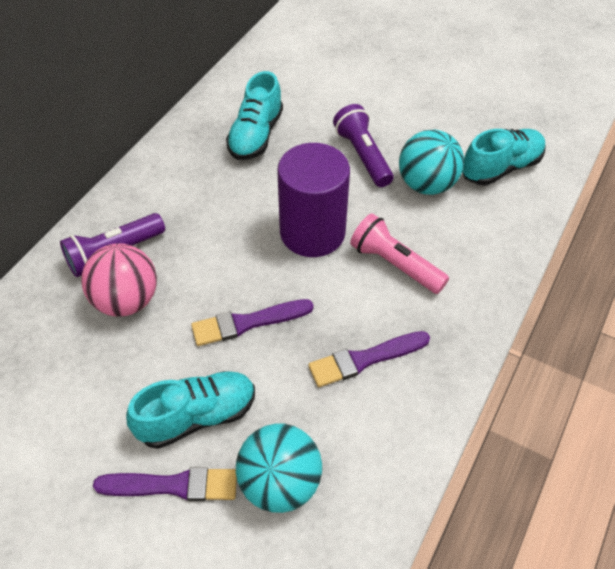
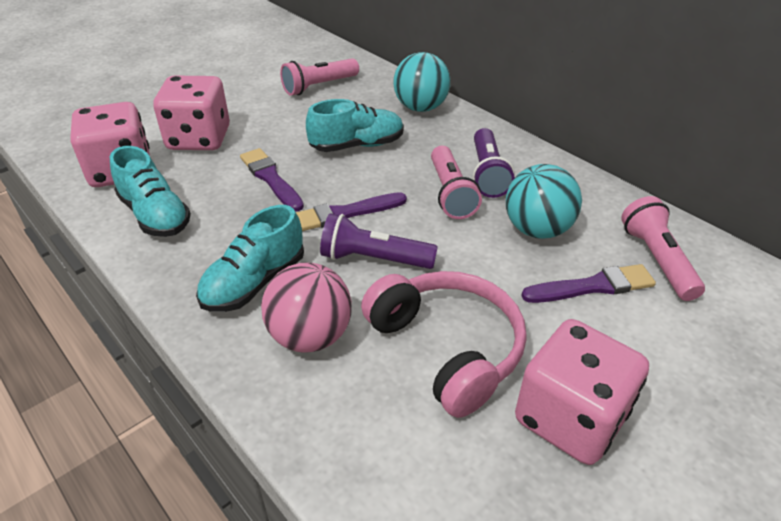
pink dice: 0 -> 3
pink flashlight: 1 -> 3
pink headphones: 0 -> 1
purple cylinder: 1 -> 0

